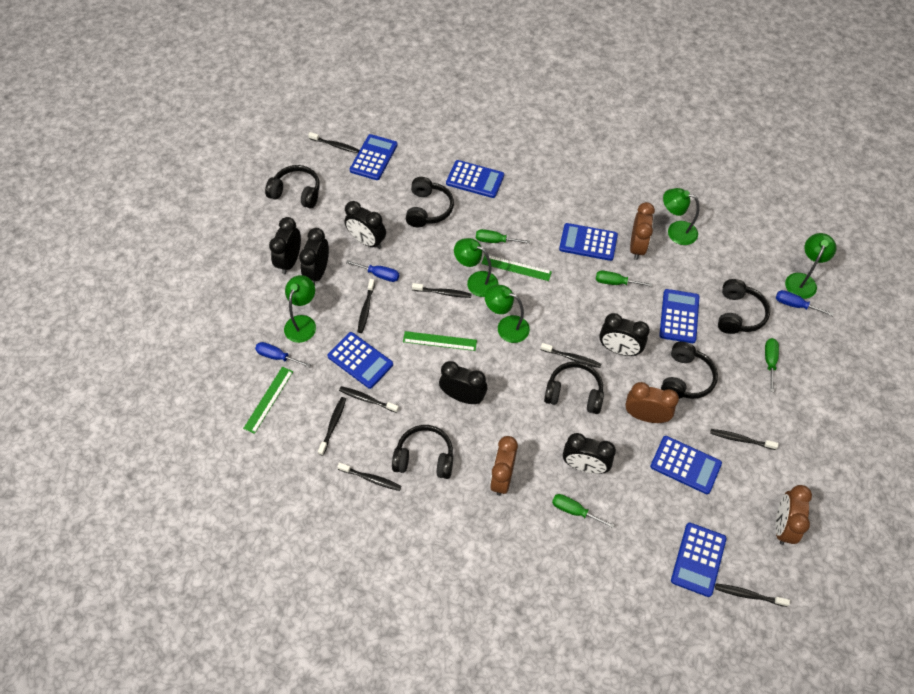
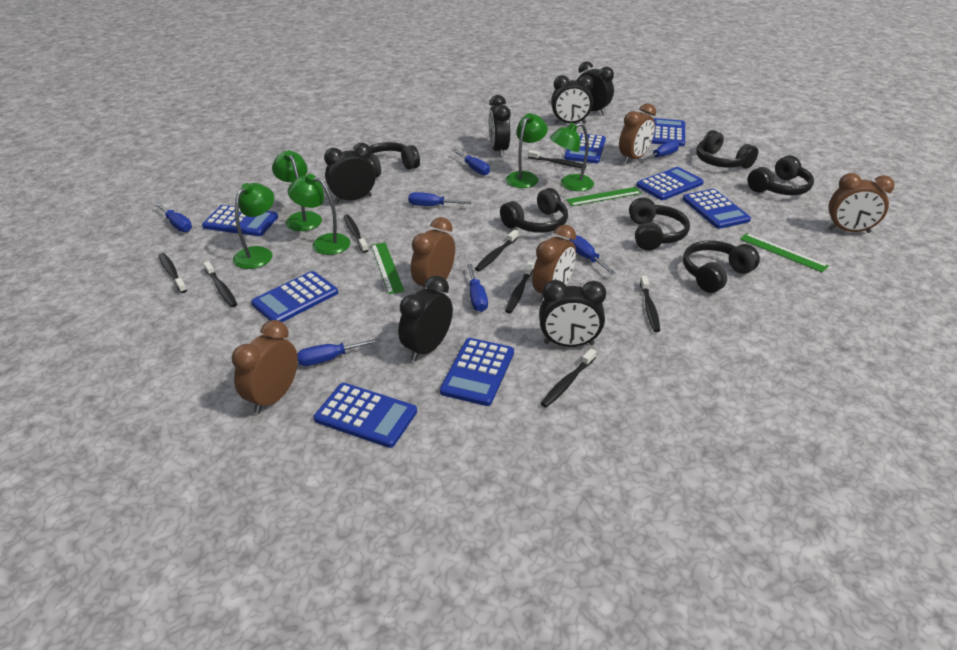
black toothbrush: 9 -> 8
blue calculator: 7 -> 8
blue screwdriver: 3 -> 7
brown clock: 4 -> 5
green screwdriver: 4 -> 0

